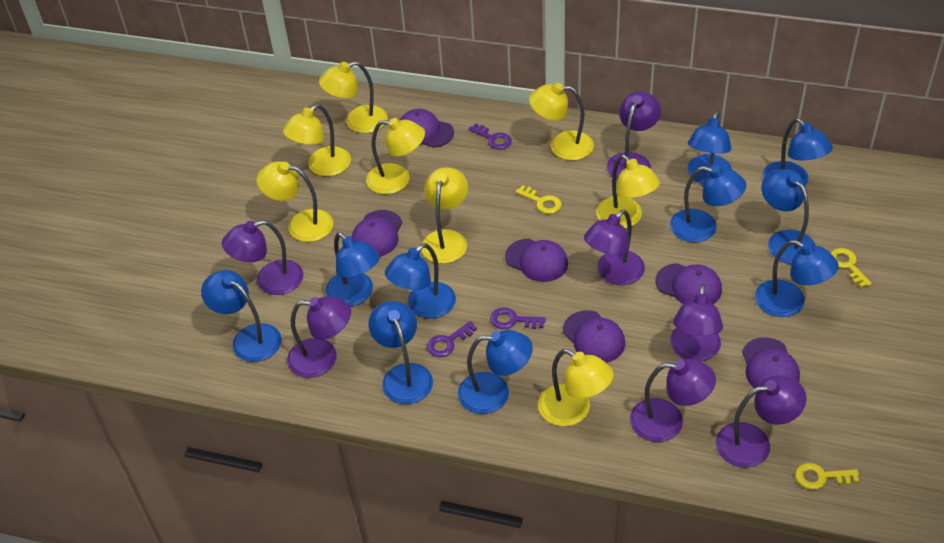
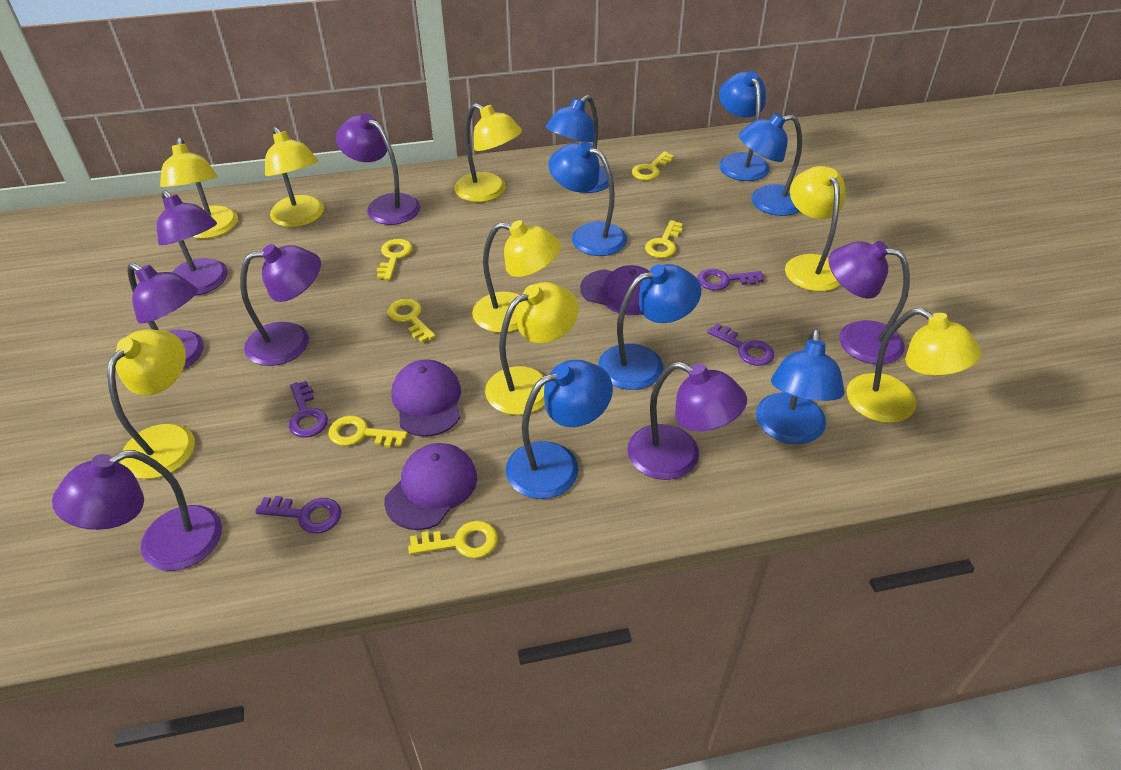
blue lamp: 10 -> 7
purple cap: 6 -> 3
purple key: 3 -> 4
yellow key: 3 -> 6

